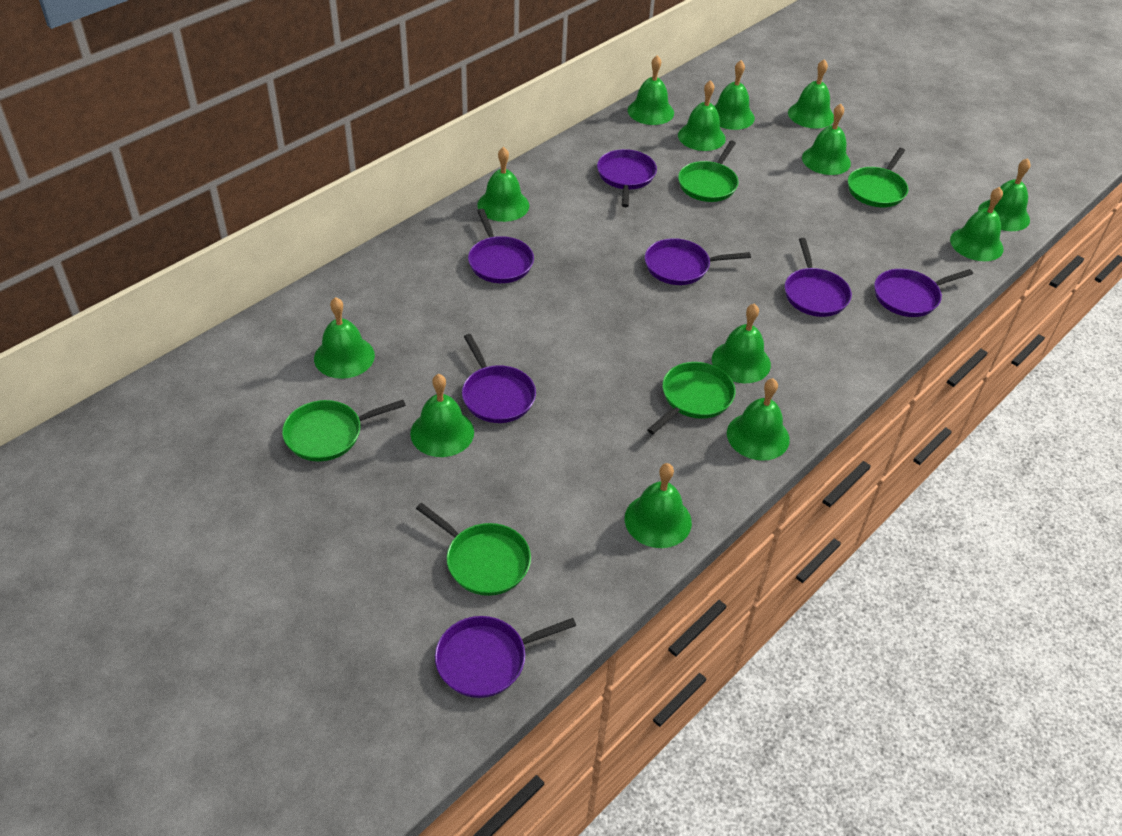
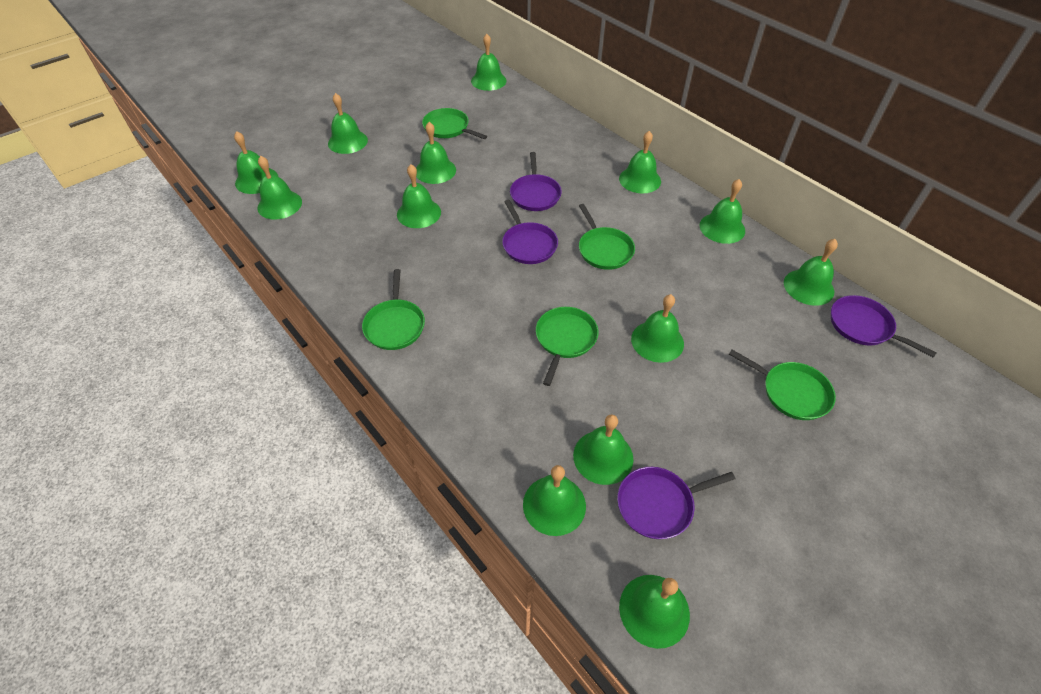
purple pan: 7 -> 4

